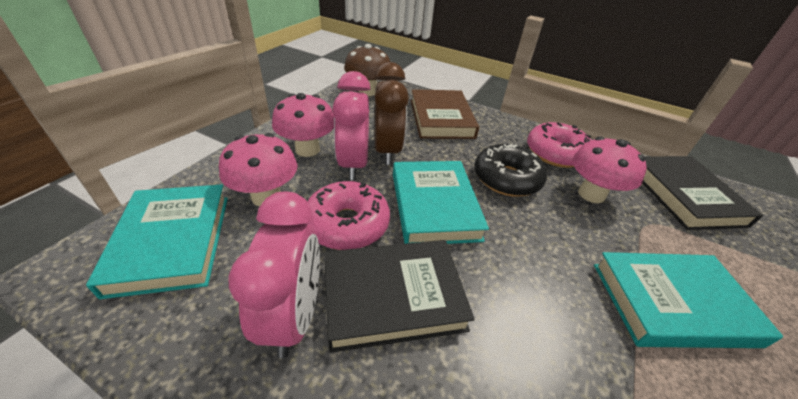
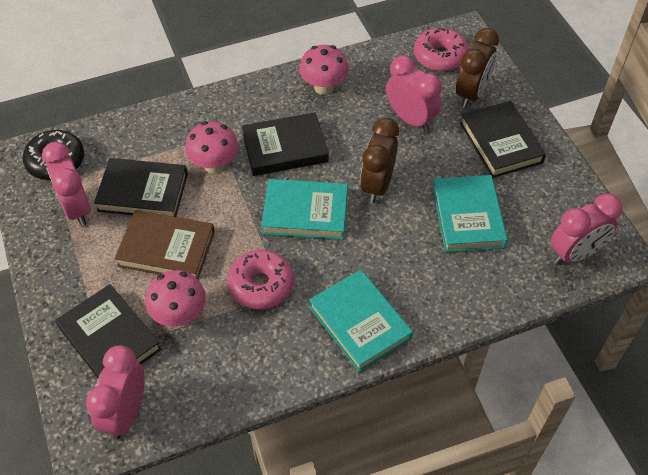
black book: 2 -> 4
brown clock: 1 -> 2
brown mushroom: 1 -> 0
pink clock: 2 -> 4

